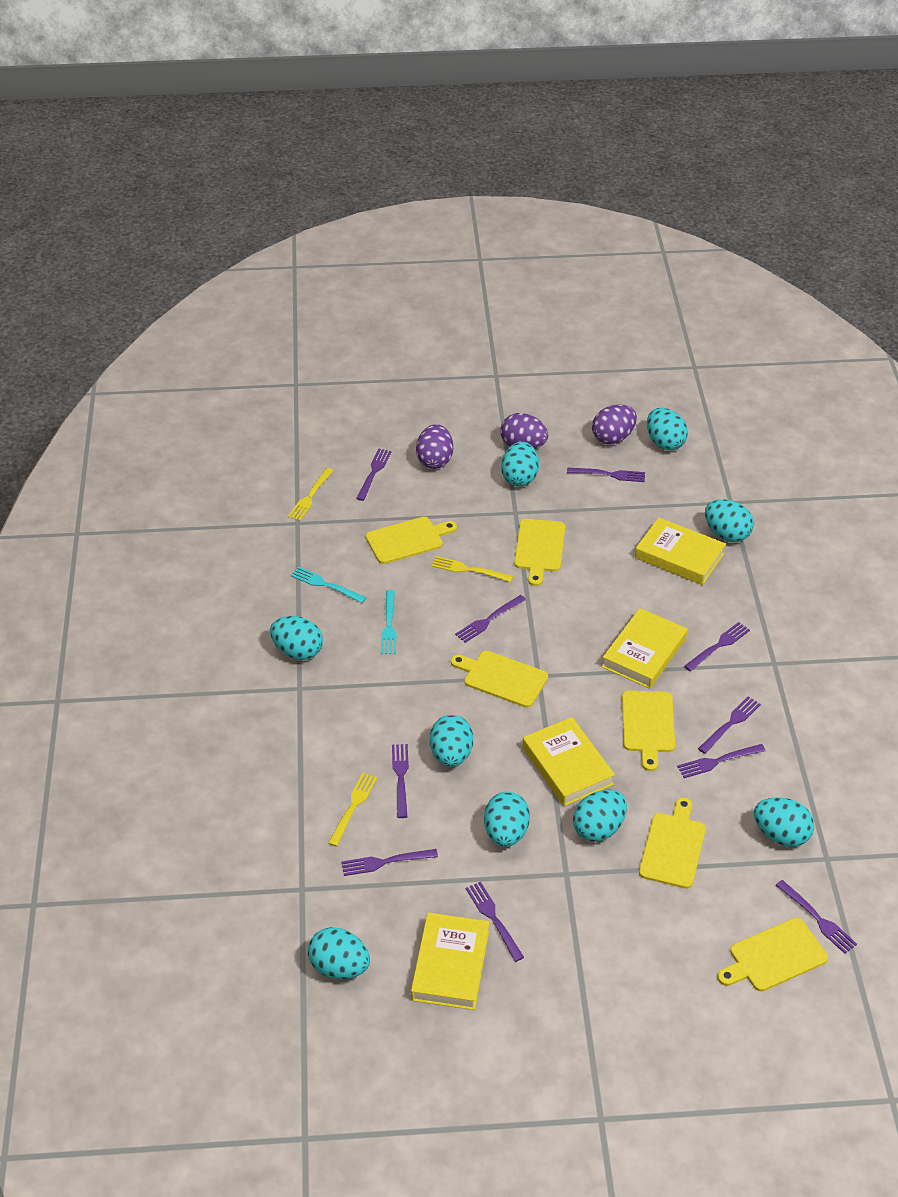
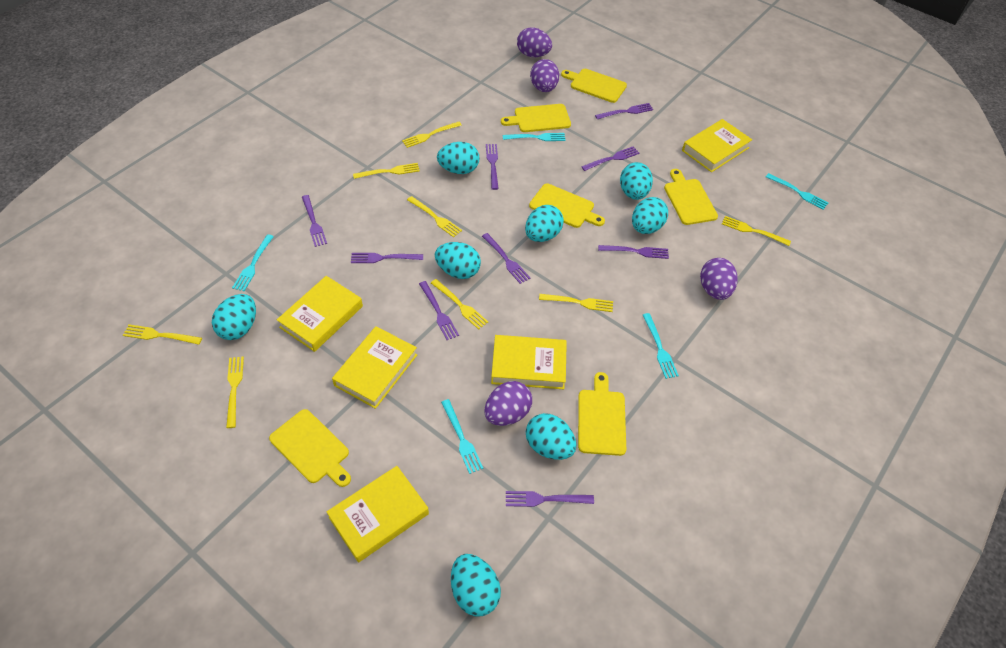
purple egg: 3 -> 4
purple fork: 10 -> 9
turquoise egg: 9 -> 8
turquoise fork: 2 -> 5
yellow book: 4 -> 5
yellow fork: 3 -> 8

